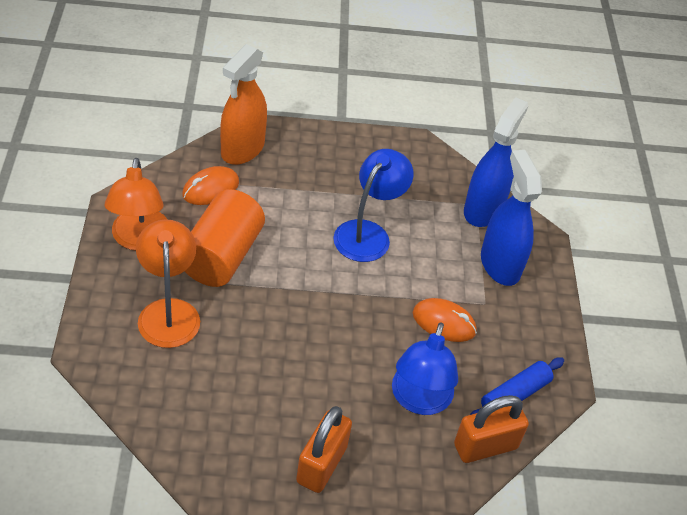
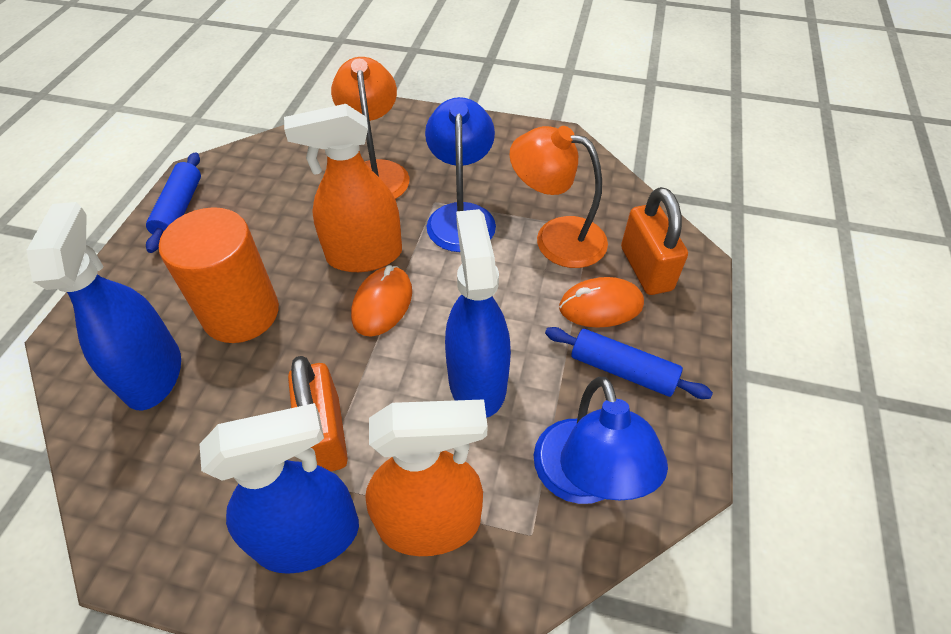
blue rolling pin: 1 -> 2
blue spray bottle: 2 -> 3
orange spray bottle: 1 -> 2

